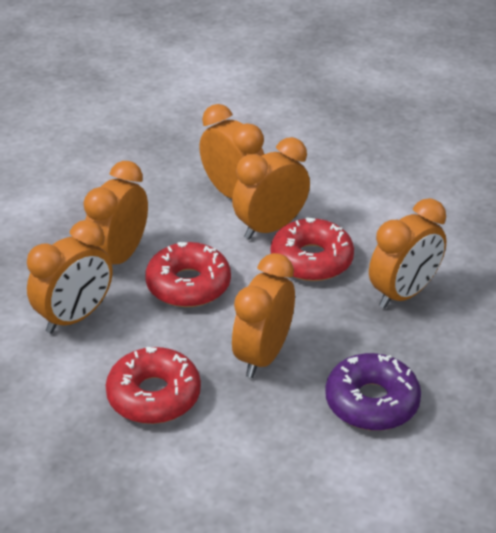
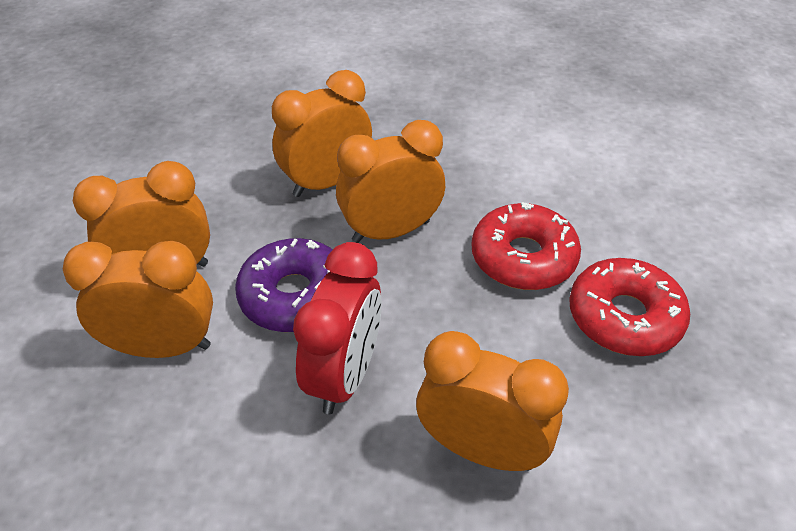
orange clock: 6 -> 5
red clock: 0 -> 1
red donut: 3 -> 2

